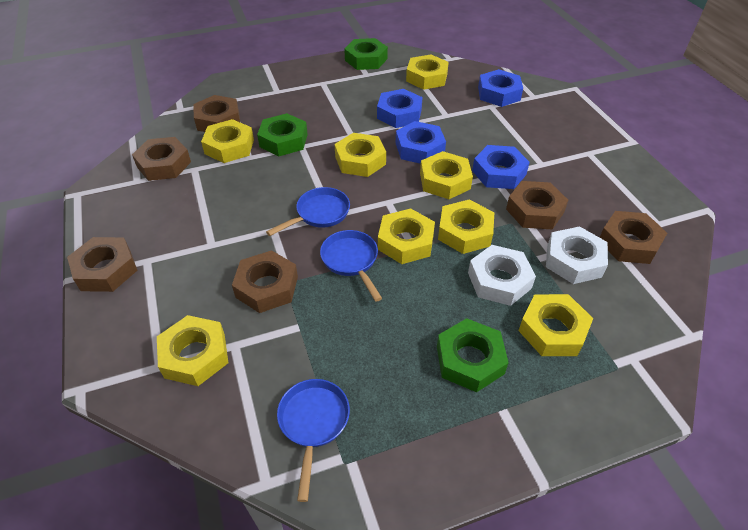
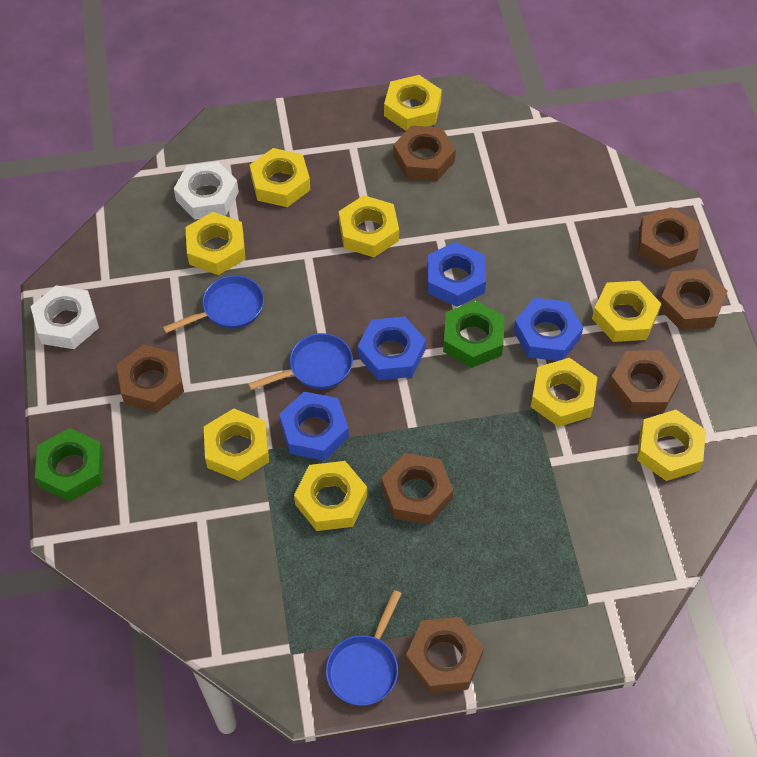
brown nut: 6 -> 7
green nut: 3 -> 2
yellow nut: 8 -> 9

